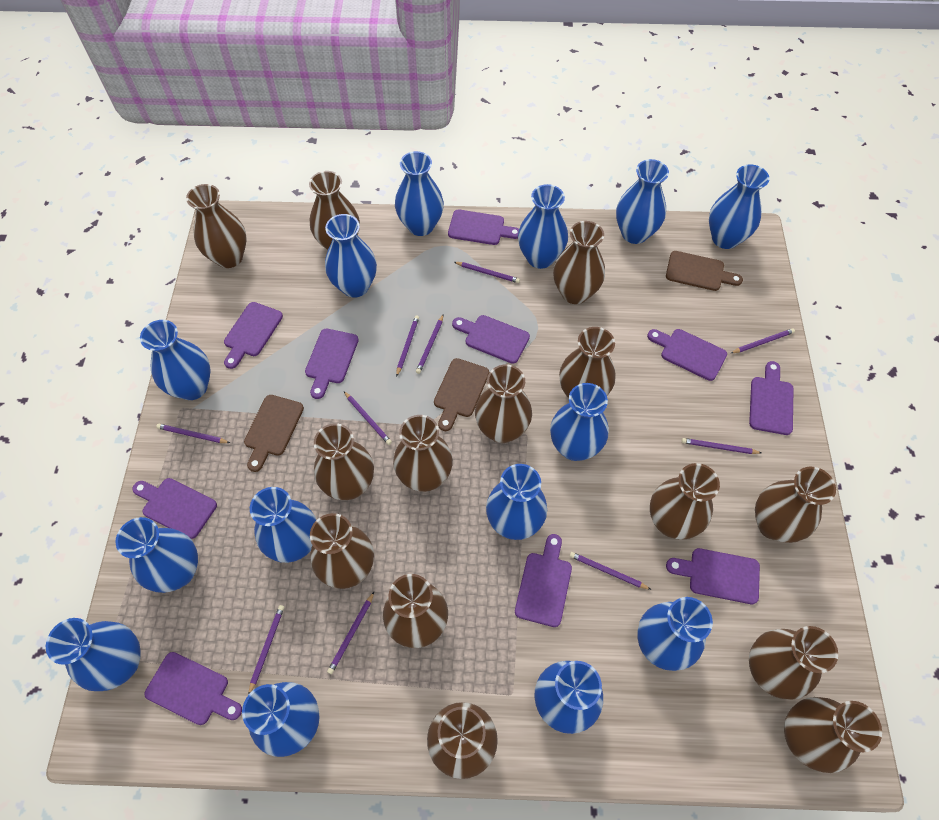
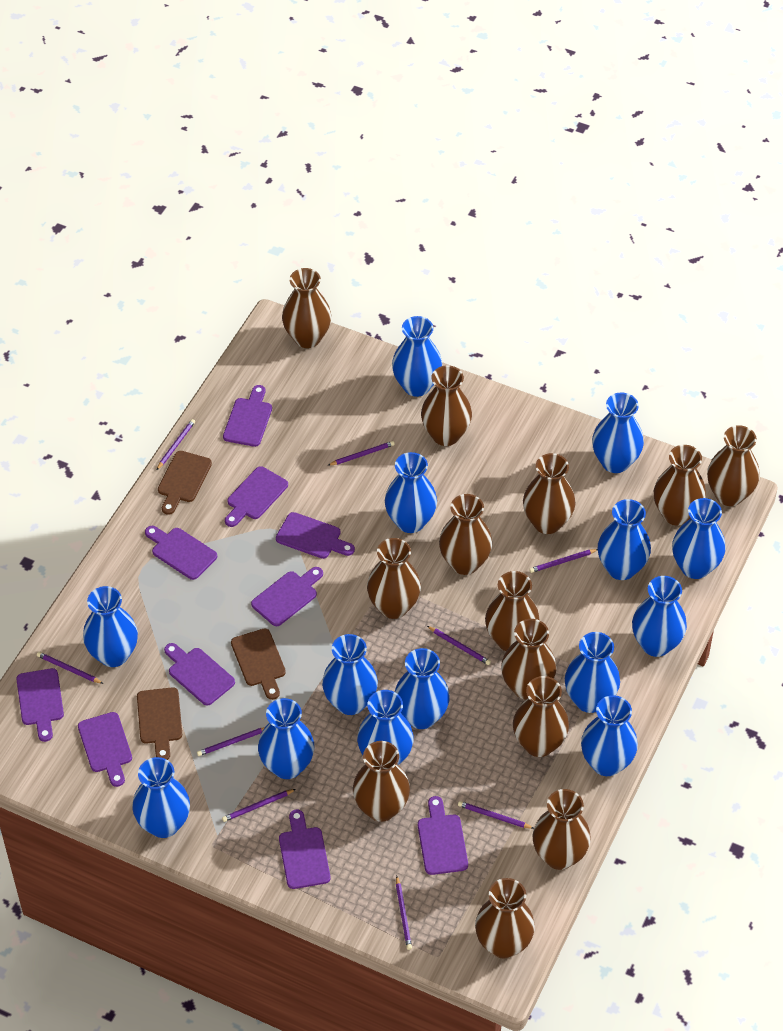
brown vase: 14 -> 13
purple pencil: 10 -> 9

